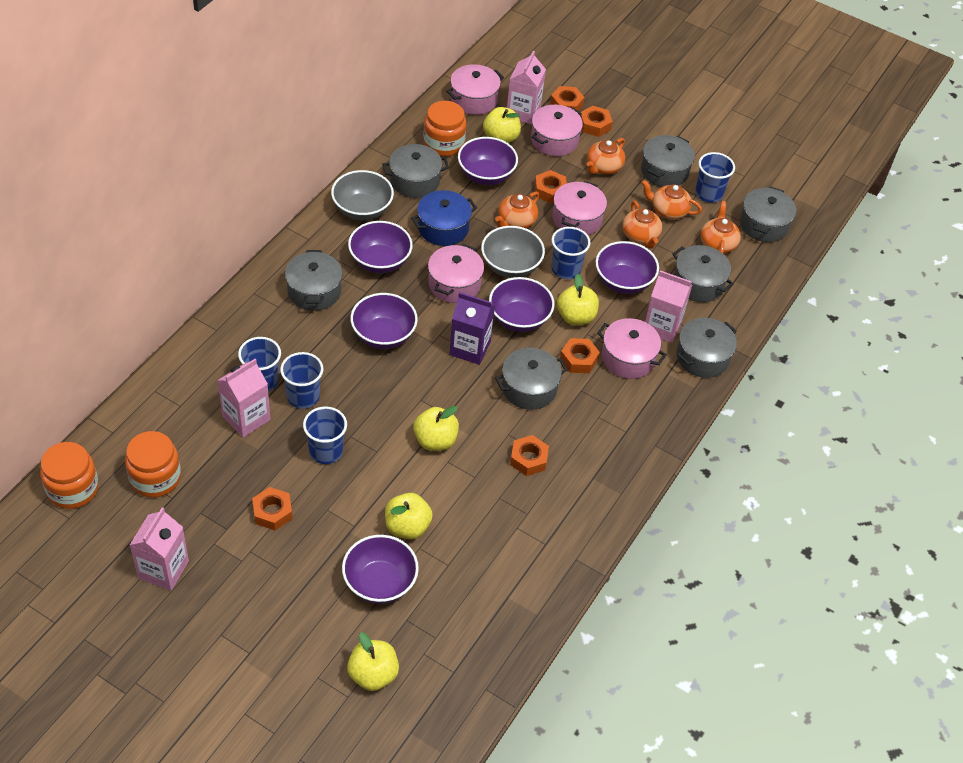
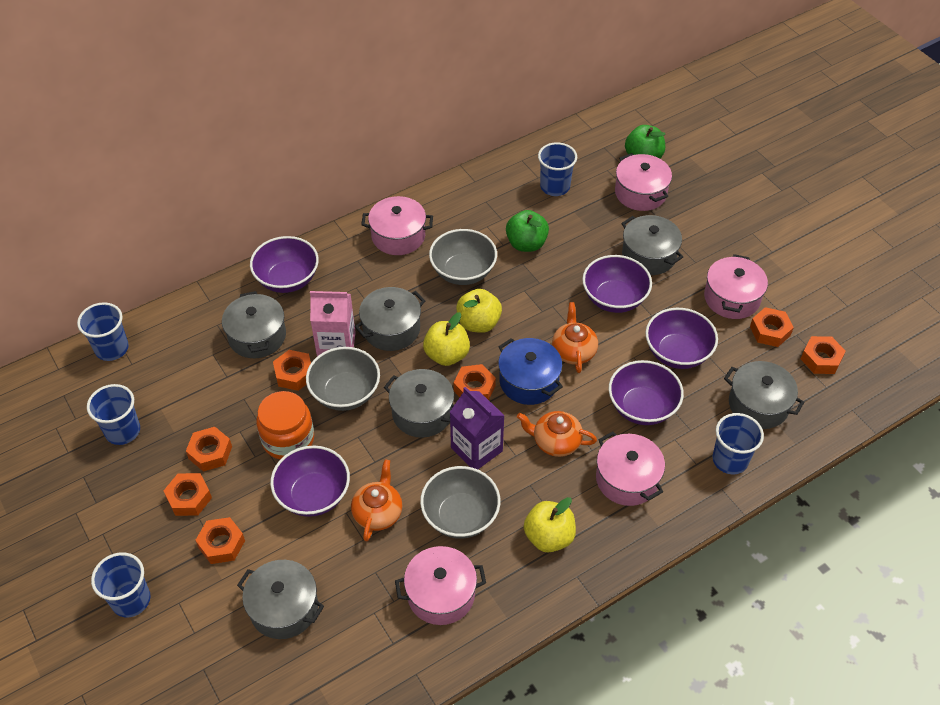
green apple: 0 -> 2
grey bowl: 2 -> 3
grey pot: 7 -> 6
orange jar: 3 -> 1
orange nut: 6 -> 7
orange teapot: 5 -> 3
pink carton: 4 -> 1
purple bowl: 6 -> 5
yellow apple: 5 -> 3

